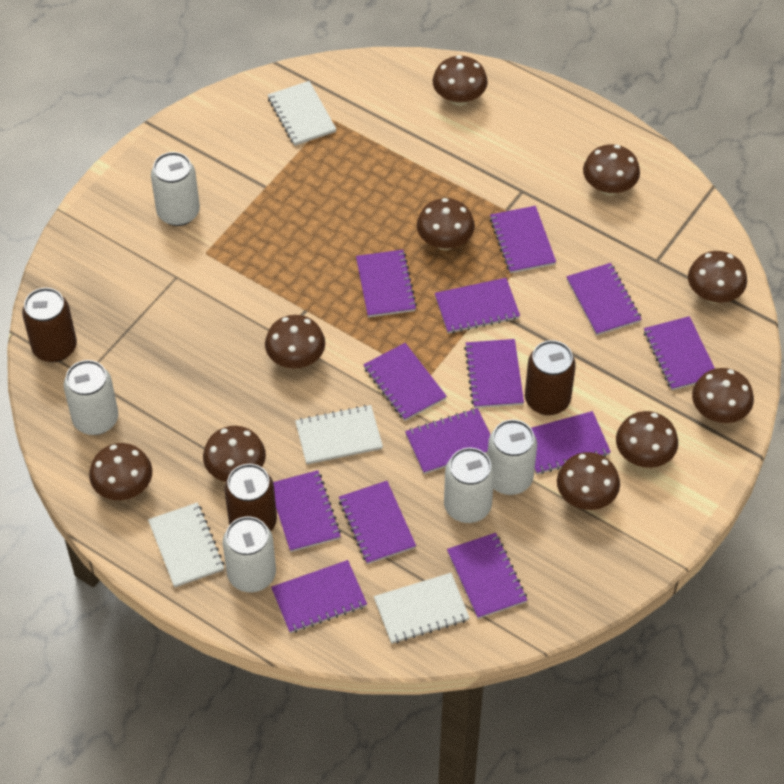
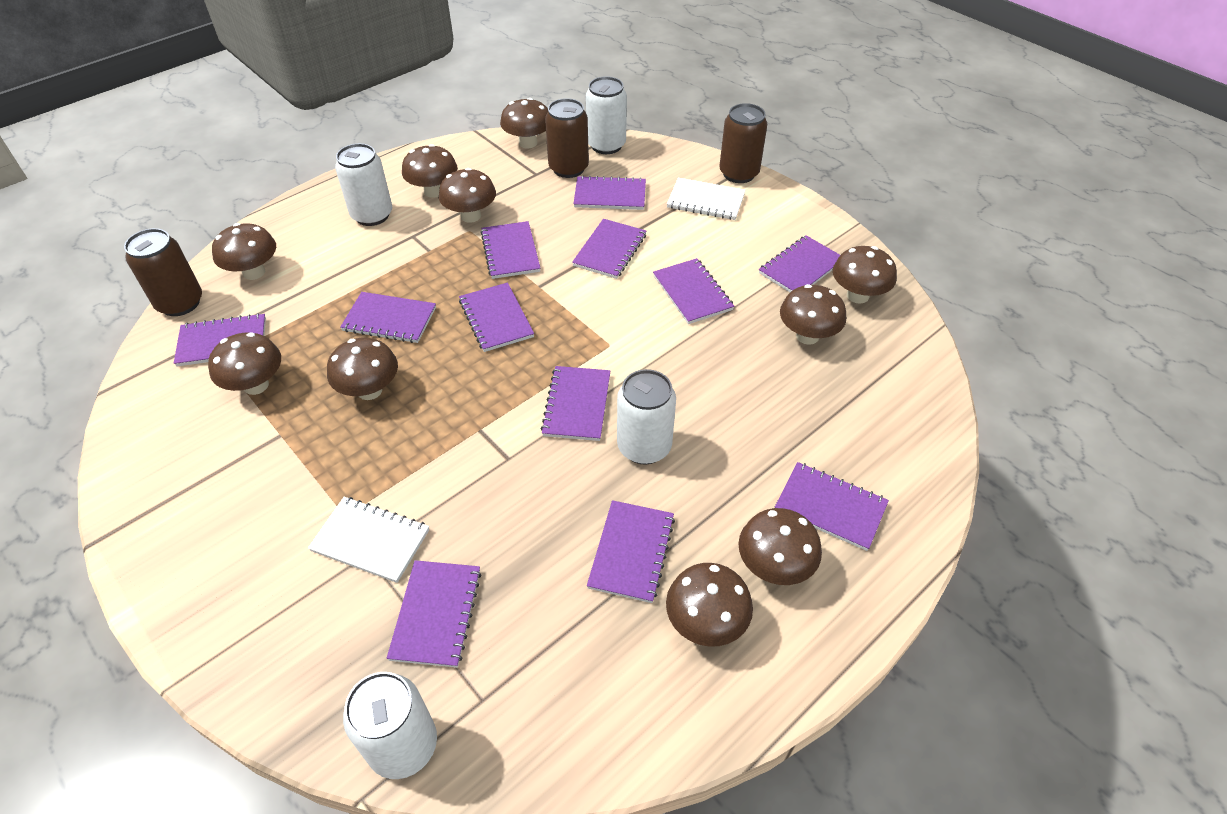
purple notebook: 13 -> 12
white can: 5 -> 4
white notebook: 4 -> 2

